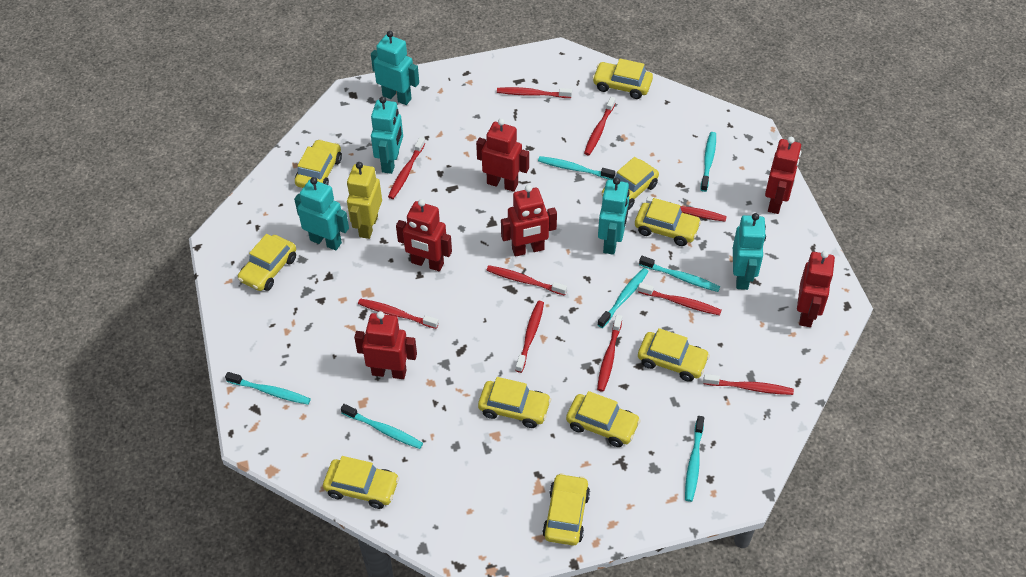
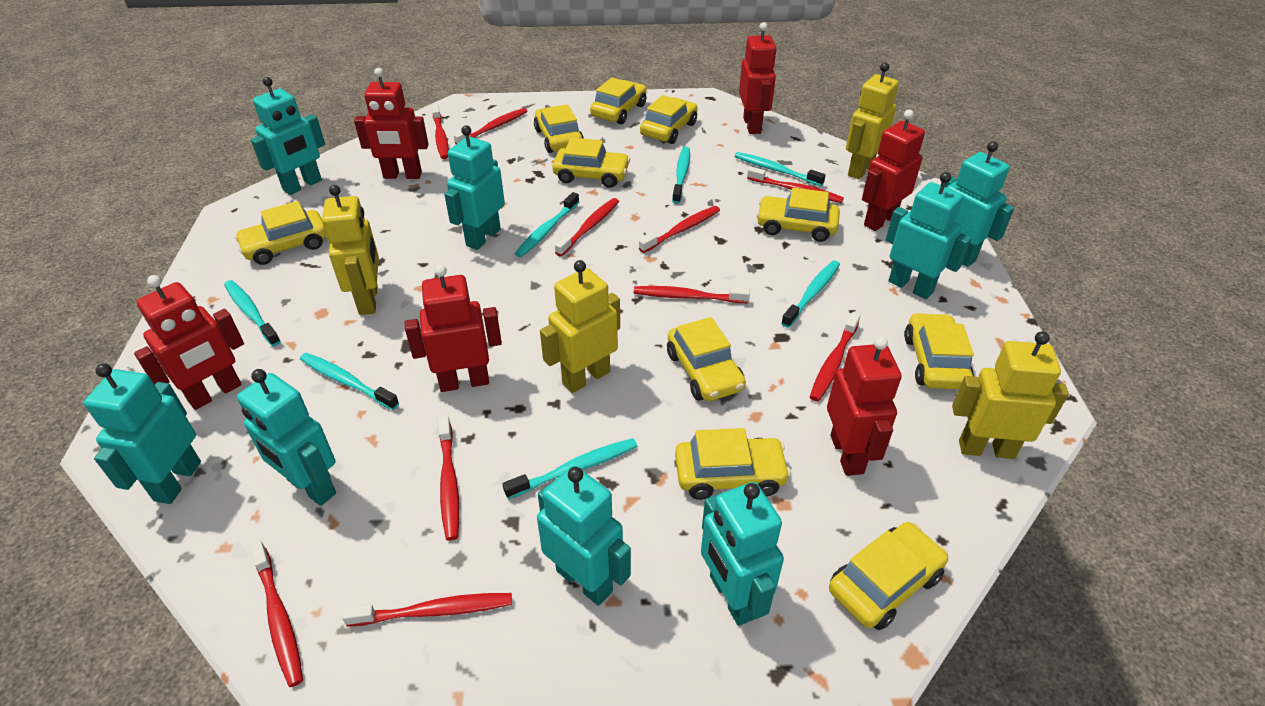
turquoise robot: 5 -> 8
yellow robot: 1 -> 4

